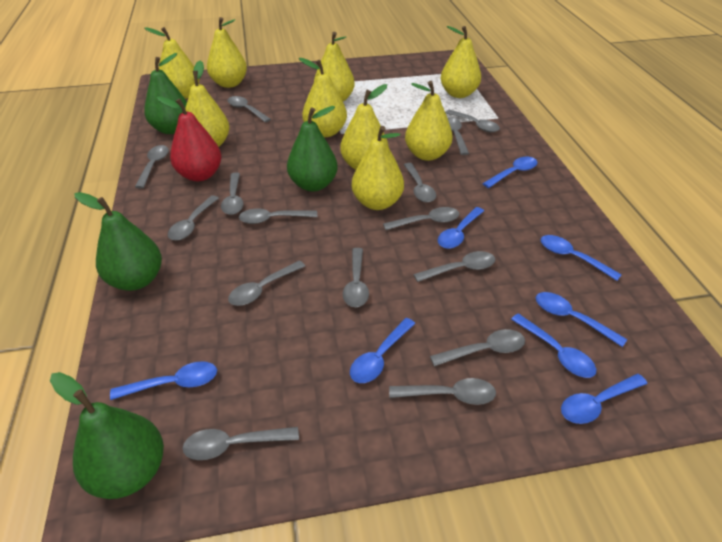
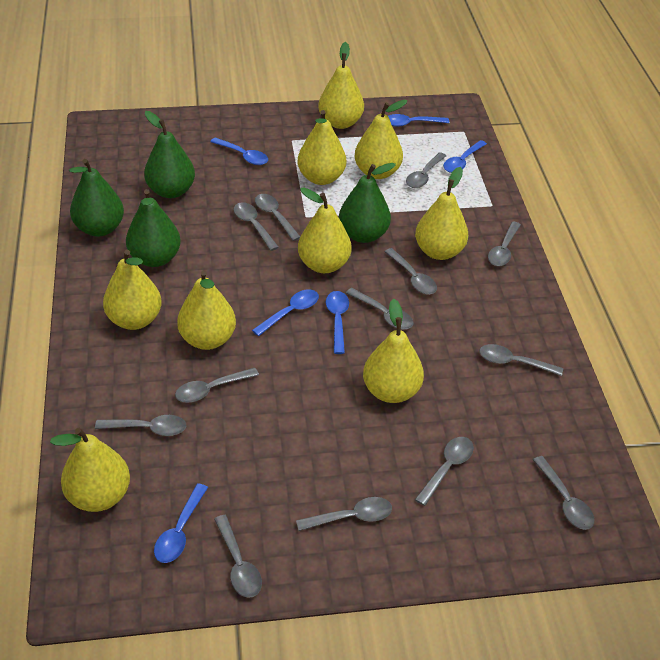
blue spoon: 8 -> 6
grey spoon: 15 -> 13
red pear: 1 -> 0

